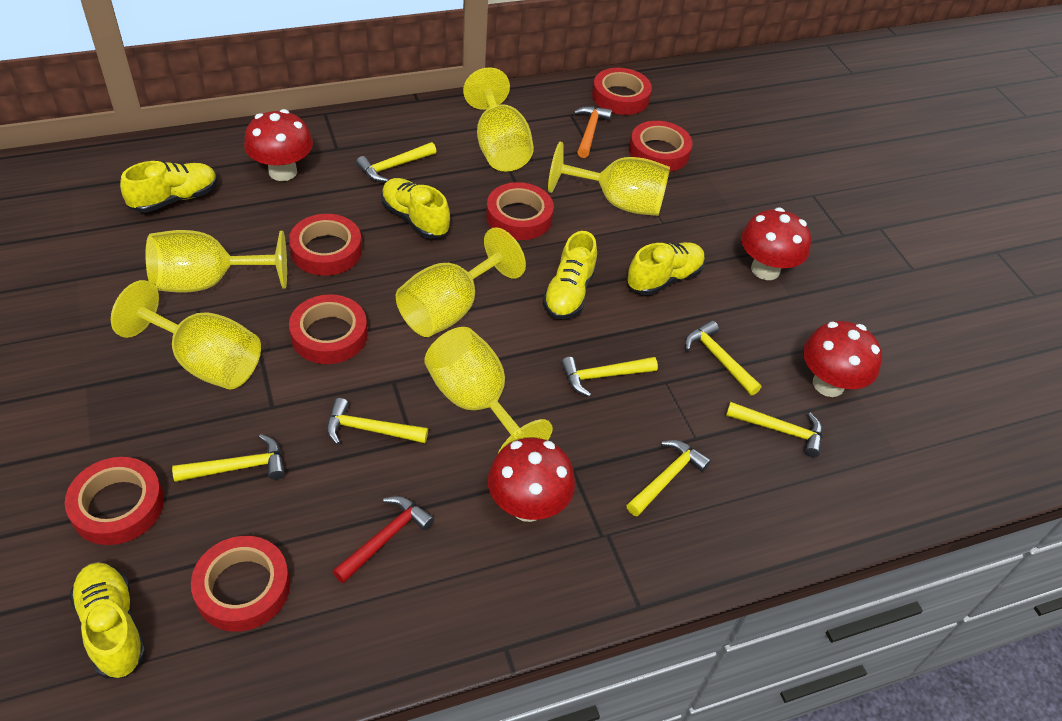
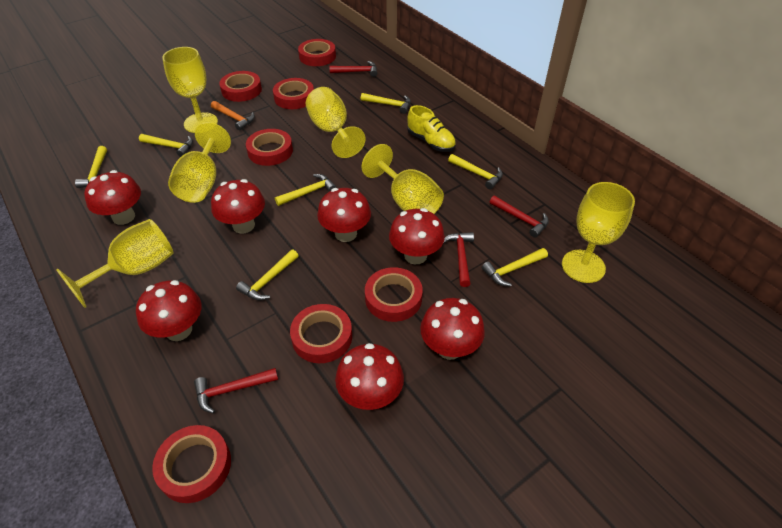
red hammer: 1 -> 4
red mushroom: 4 -> 7
yellow shoe: 5 -> 1

